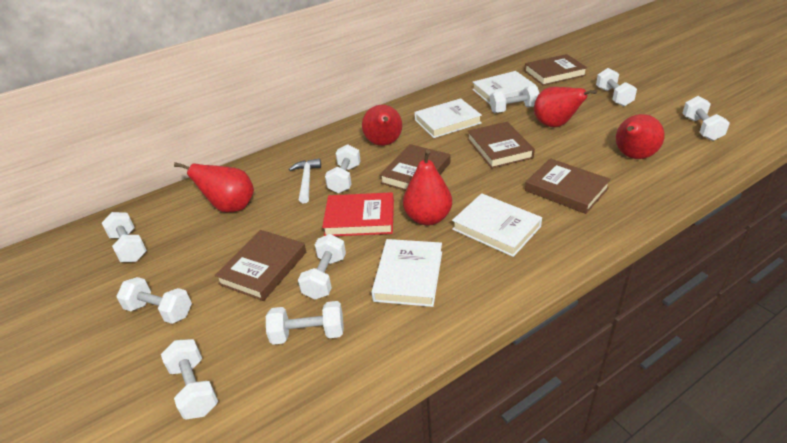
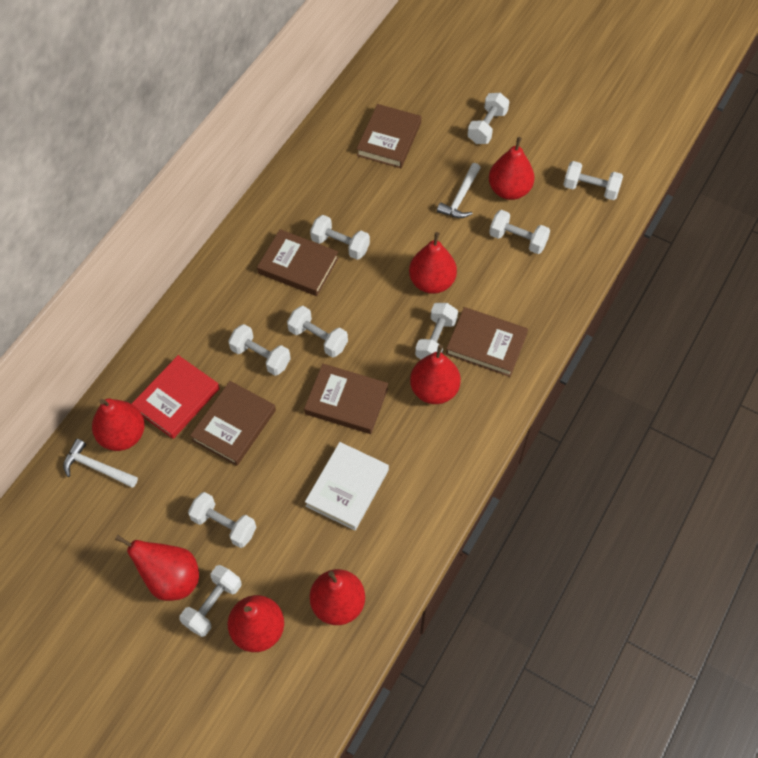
red pear: 5 -> 7
white book: 4 -> 1
white hammer: 1 -> 2

